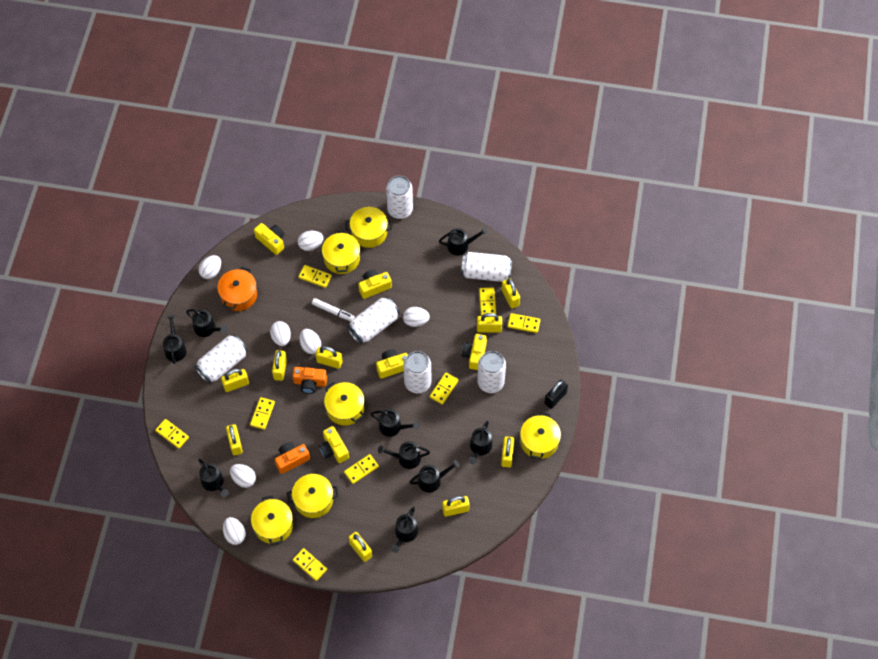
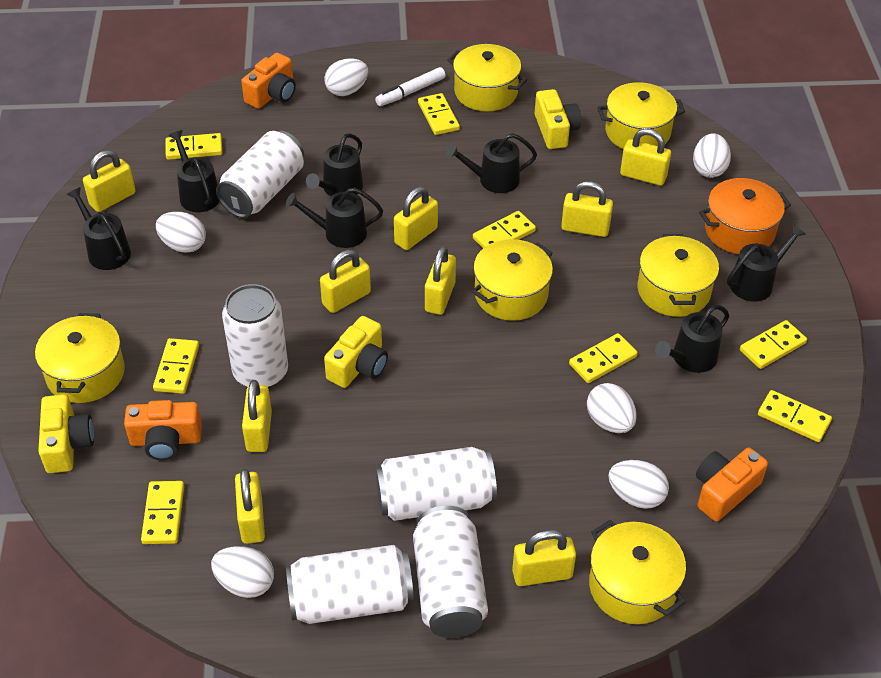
black padlock: 1 -> 0
black watering can: 9 -> 7
orange camera: 2 -> 3
white can: 6 -> 5
white egg: 7 -> 6
yellow camera: 5 -> 3

